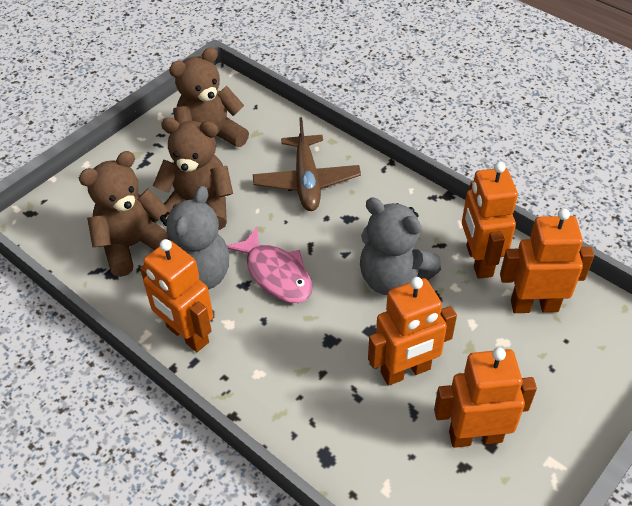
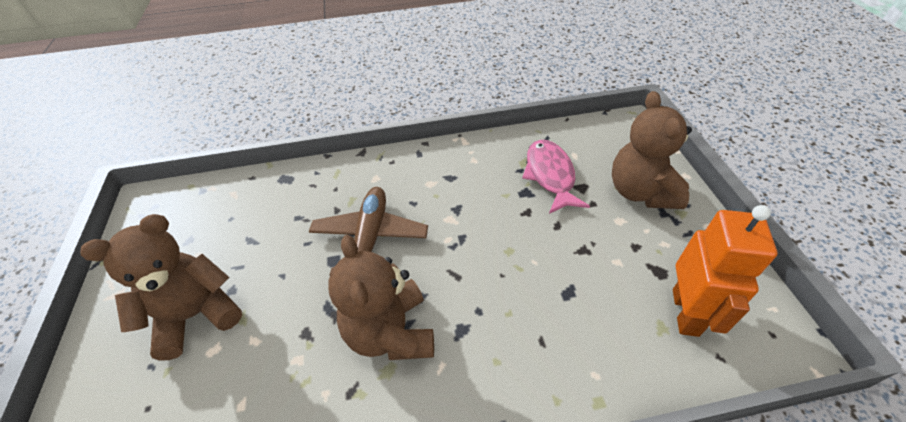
grey teddy bear: 2 -> 0
orange robot: 5 -> 1

